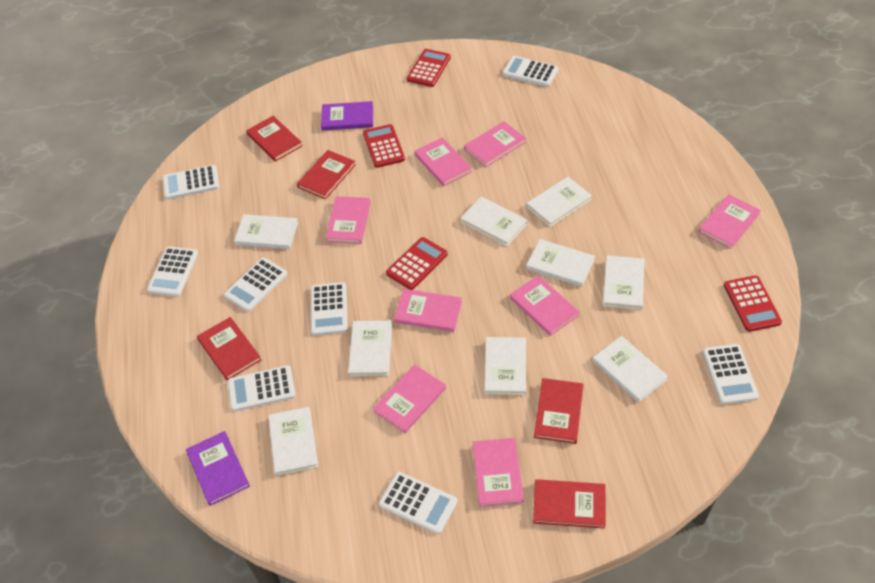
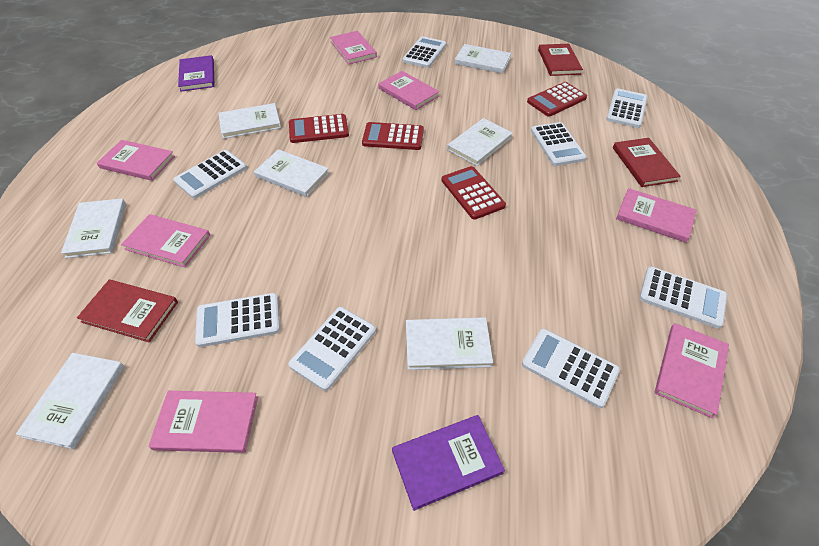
pink book: 8 -> 7
red book: 5 -> 3
white book: 9 -> 7

